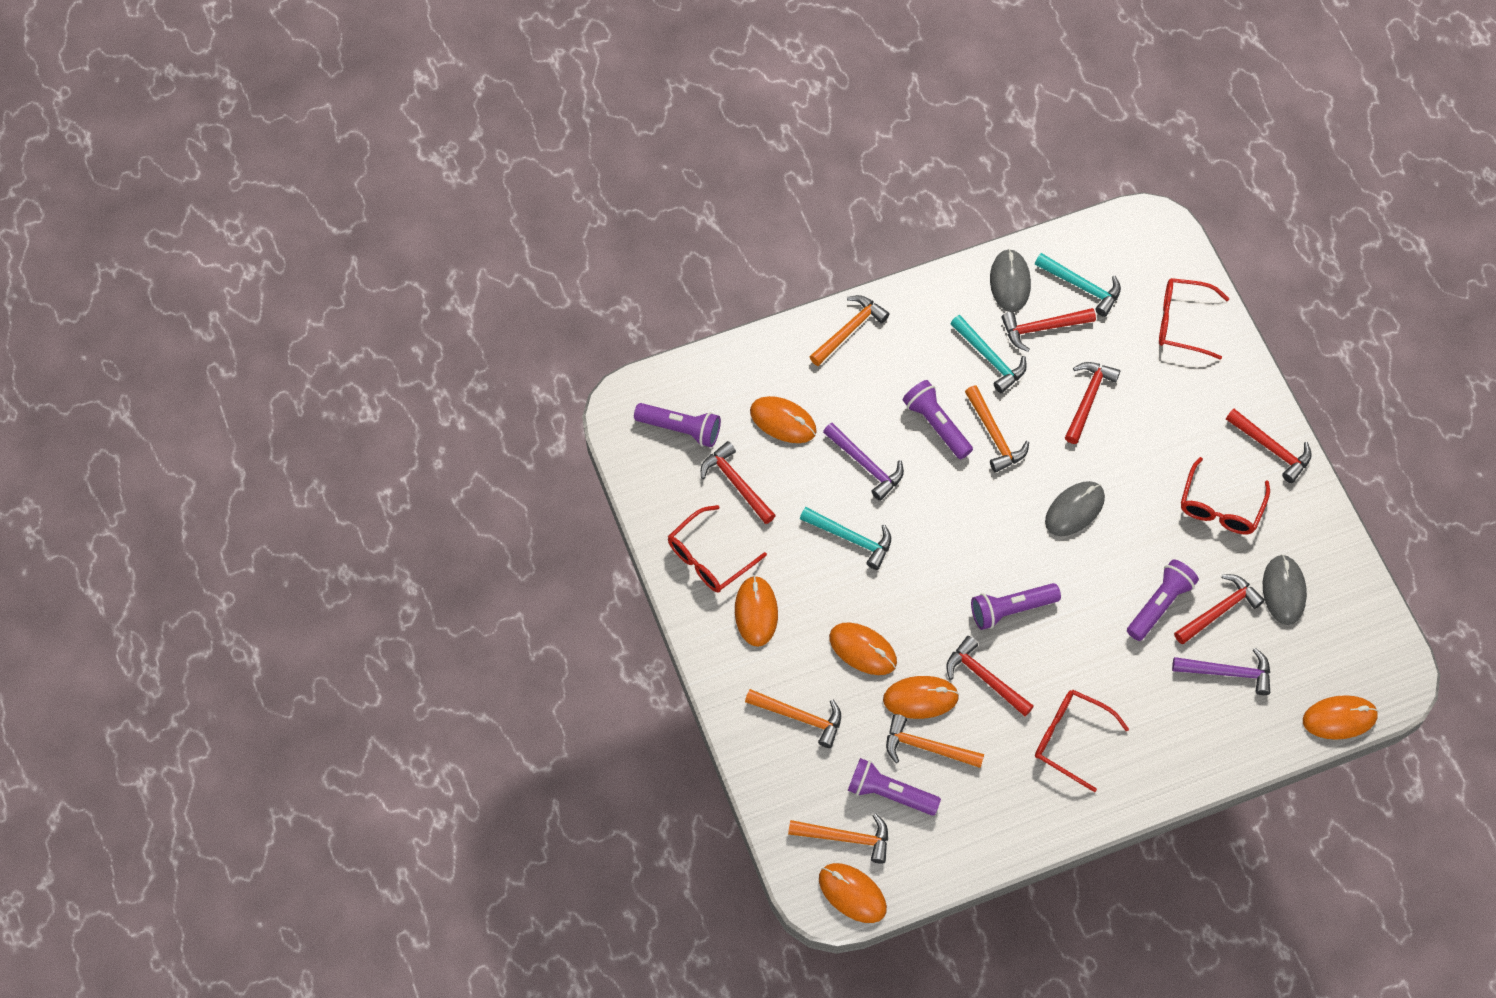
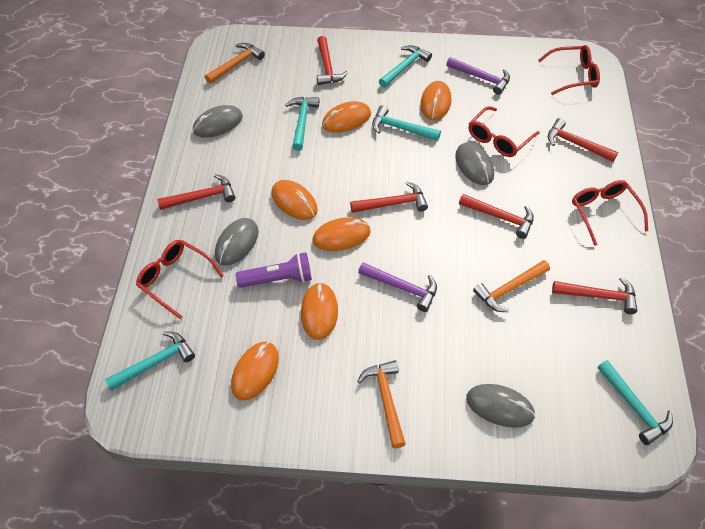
grey mouse: 3 -> 4
orange hammer: 5 -> 3
purple flashlight: 5 -> 1
turquoise hammer: 3 -> 5

